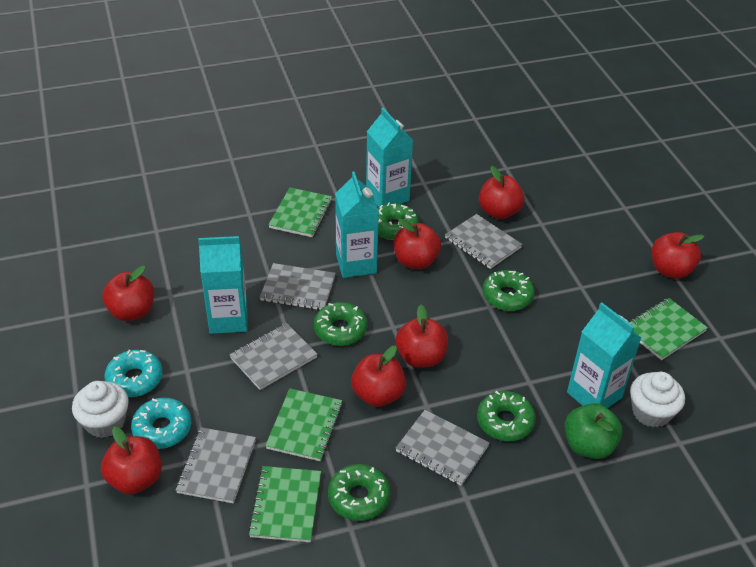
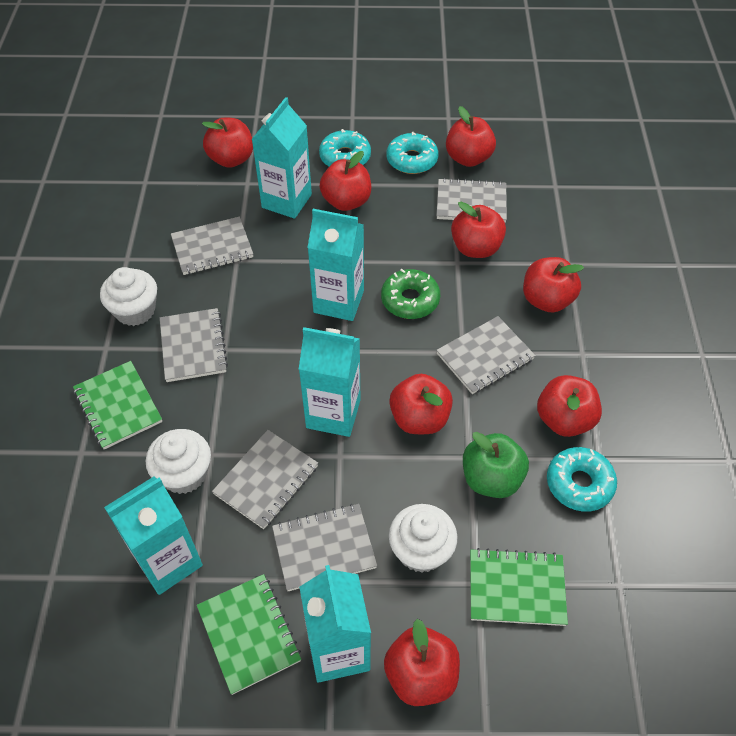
green donut: 5 -> 1
green notebook: 4 -> 3
grey notebook: 5 -> 6
red apple: 7 -> 8
turquoise carton: 4 -> 5
turquoise donut: 2 -> 3
white cupcake: 2 -> 3

